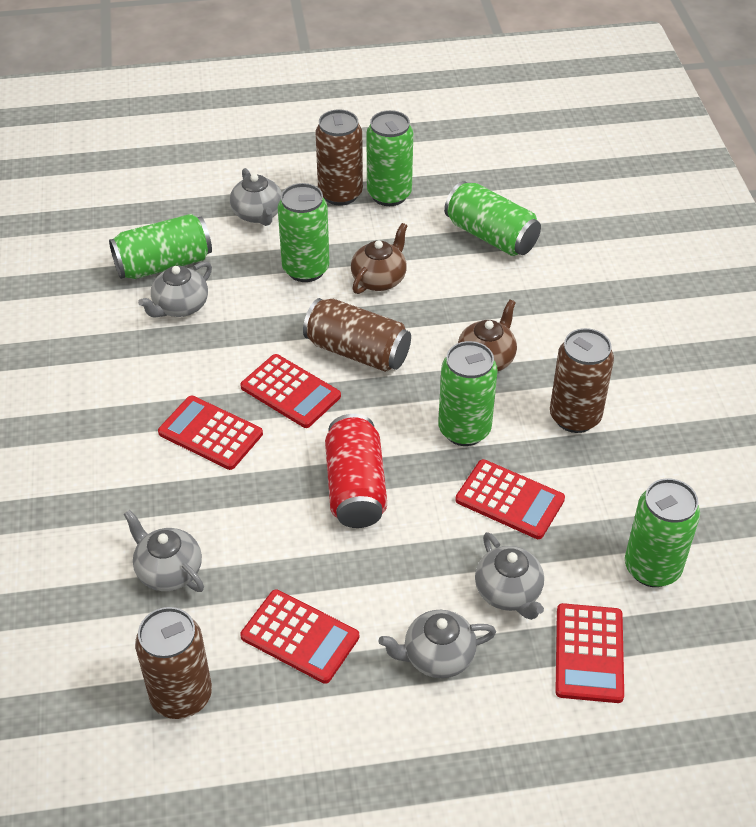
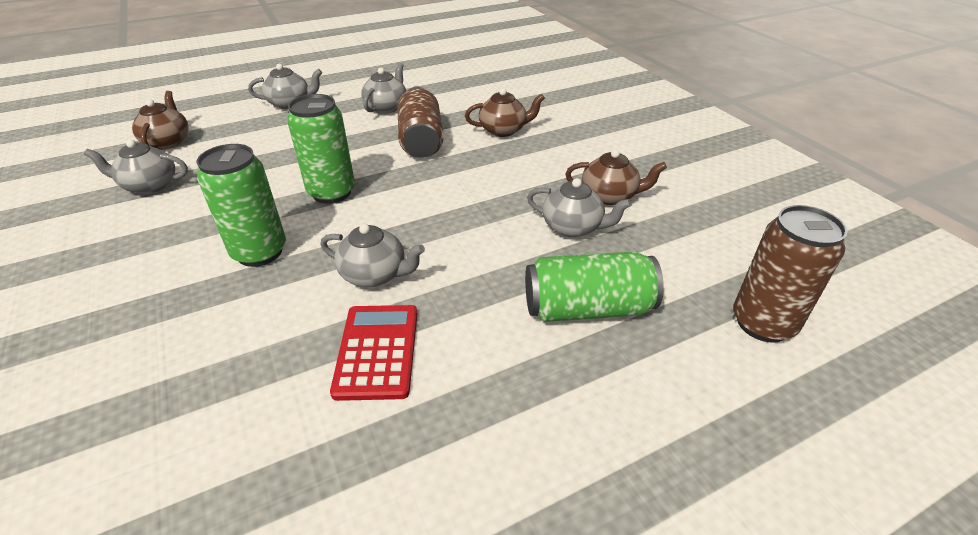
brown can: 4 -> 2
brown teapot: 2 -> 3
green can: 6 -> 3
red calculator: 5 -> 1
red can: 1 -> 0

